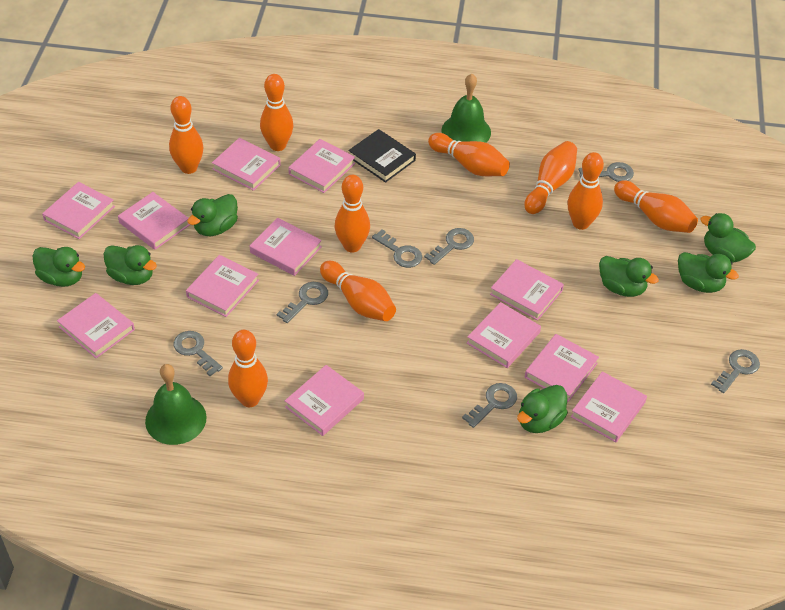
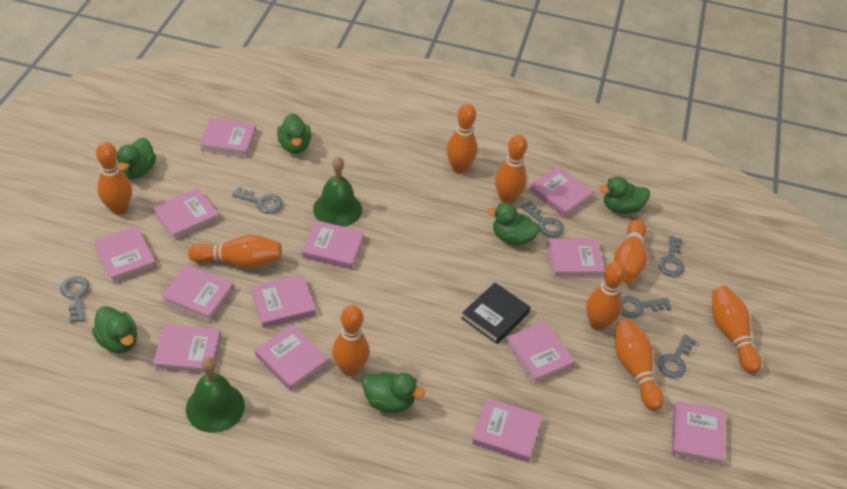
green duck: 7 -> 6
grey key: 7 -> 6
pink book: 12 -> 13

